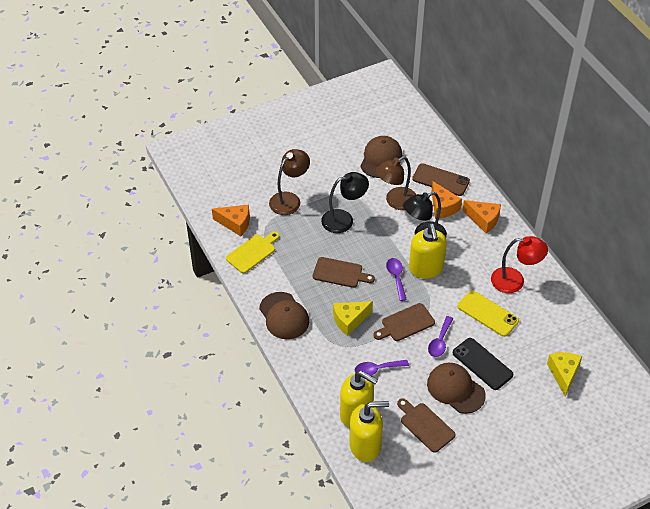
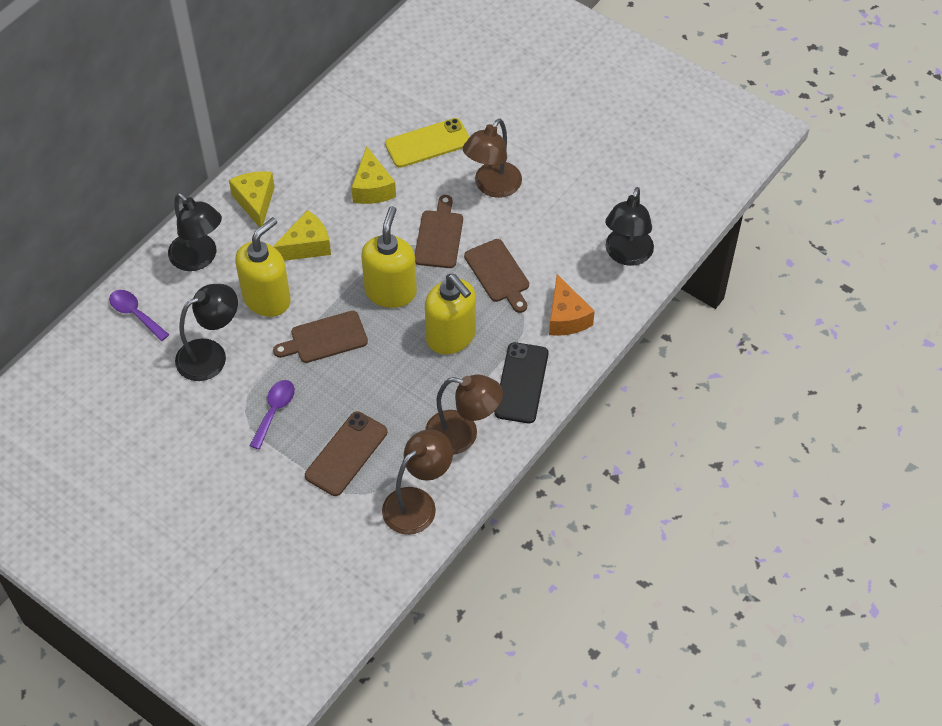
black lamp: 2 -> 3
brown cap: 3 -> 0
brown lamp: 2 -> 3
orange cheese: 3 -> 1
purple spoon: 3 -> 2
red lamp: 1 -> 0
yellow cheese: 2 -> 3
yellow cutting board: 1 -> 0

